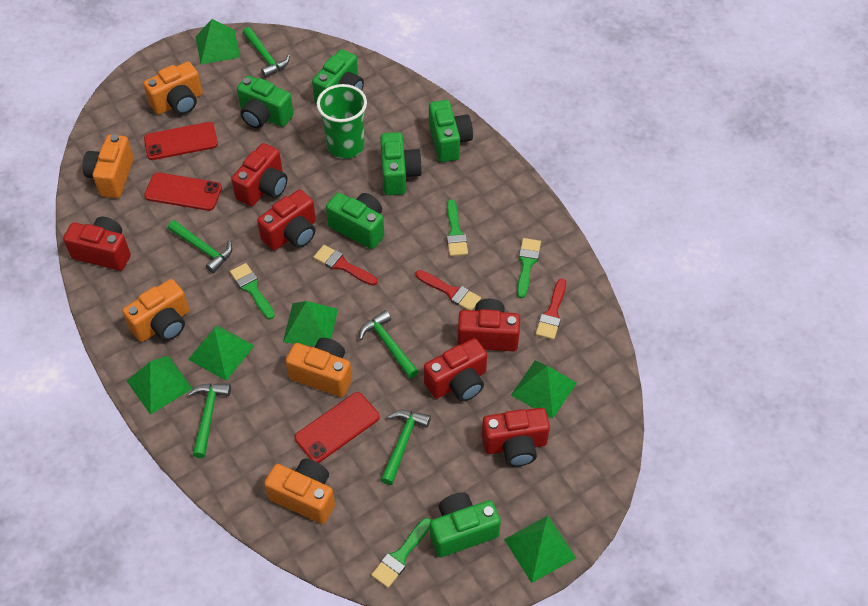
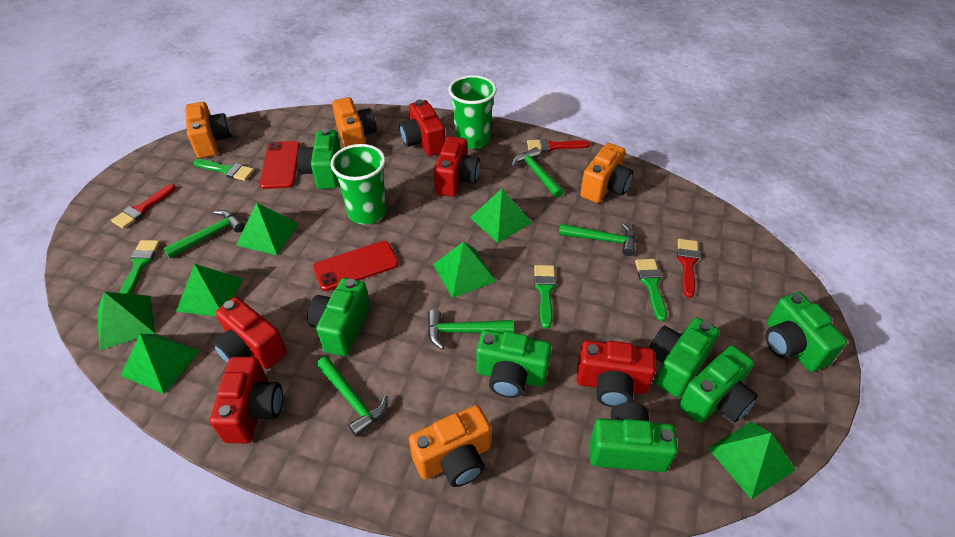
green camera: 6 -> 7
green cup: 1 -> 2
green pyramid: 6 -> 7
orange camera: 5 -> 4
red camera: 6 -> 5
red phone: 3 -> 2

